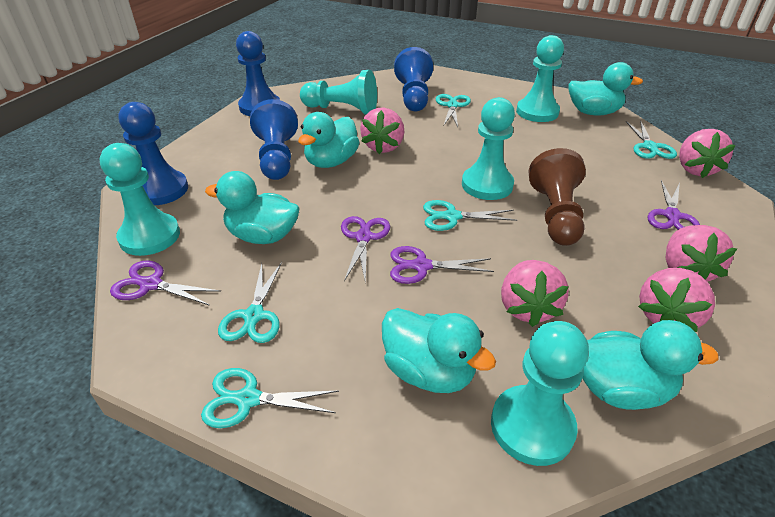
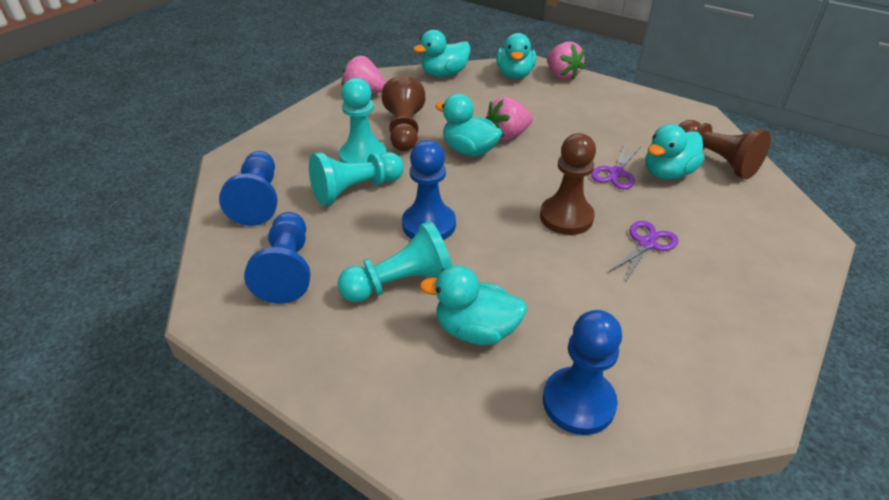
brown pawn: 1 -> 3
pink strawberry: 5 -> 3
purple scissors: 4 -> 2
turquoise pawn: 5 -> 3
turquoise scissors: 5 -> 0

